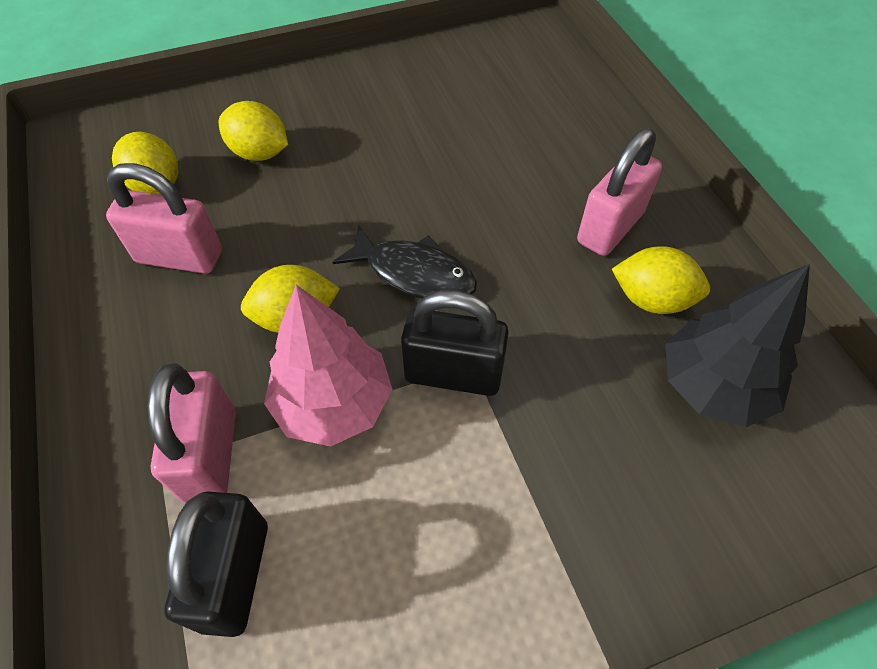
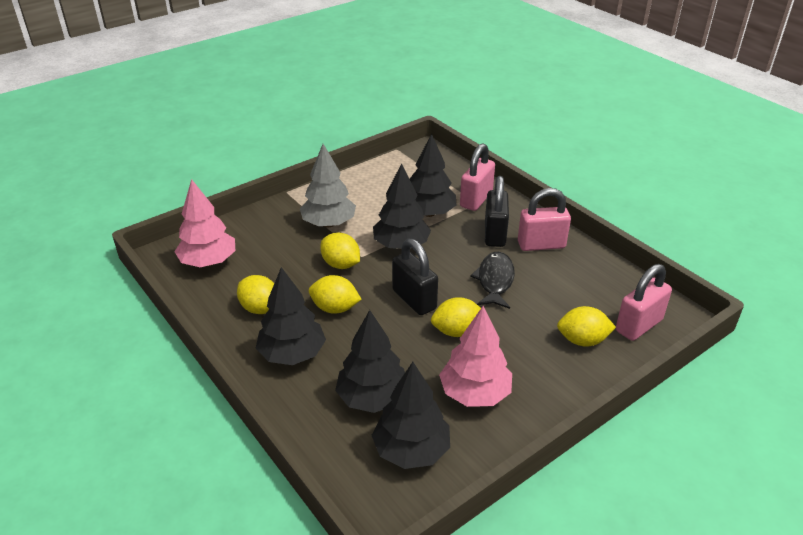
black tree: 1 -> 5
grey tree: 0 -> 1
pink tree: 1 -> 2
yellow lemon: 4 -> 5

